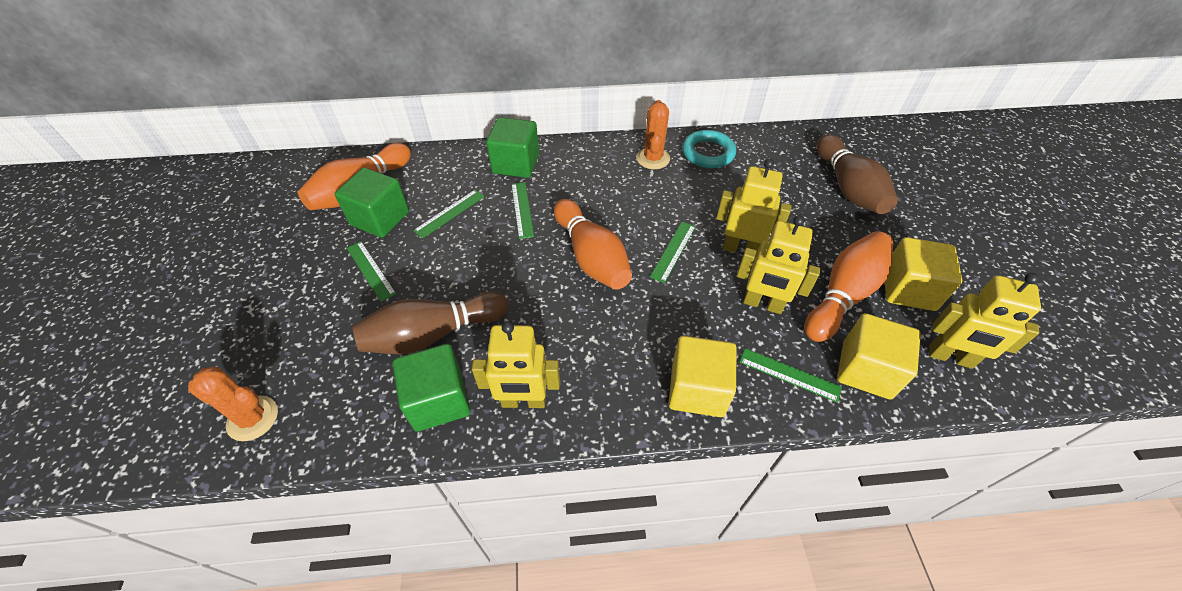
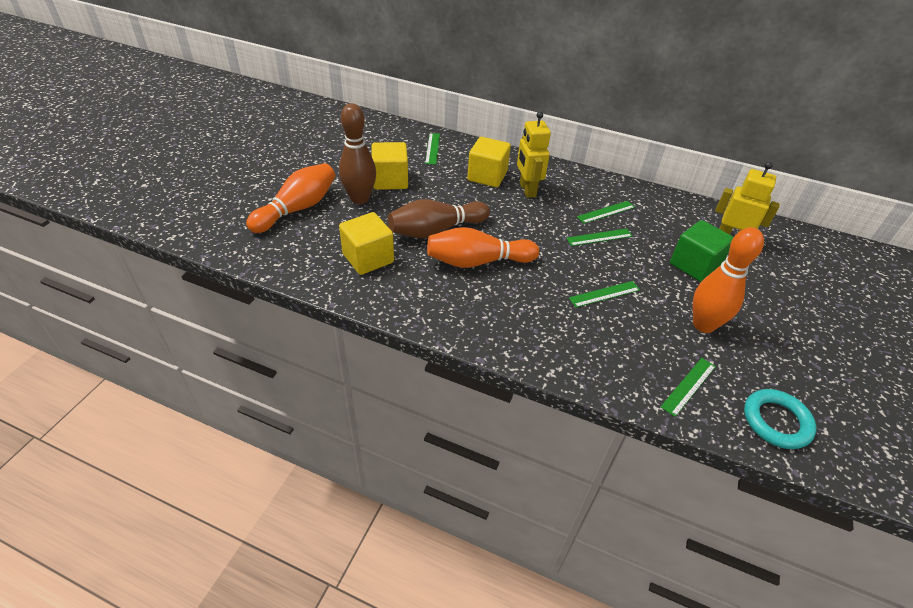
green cube: 3 -> 1
orange cactus: 2 -> 0
yellow robot: 4 -> 2

